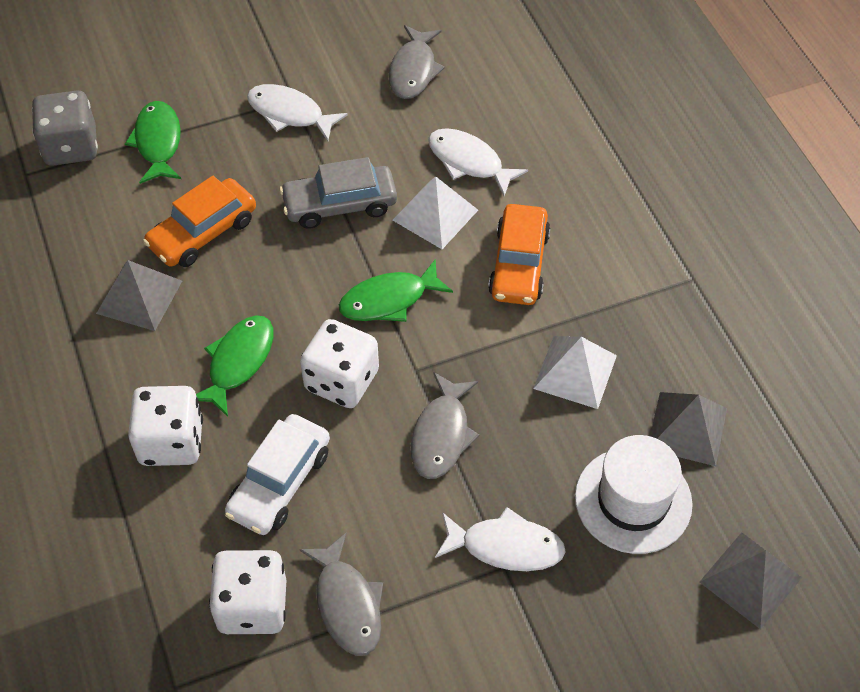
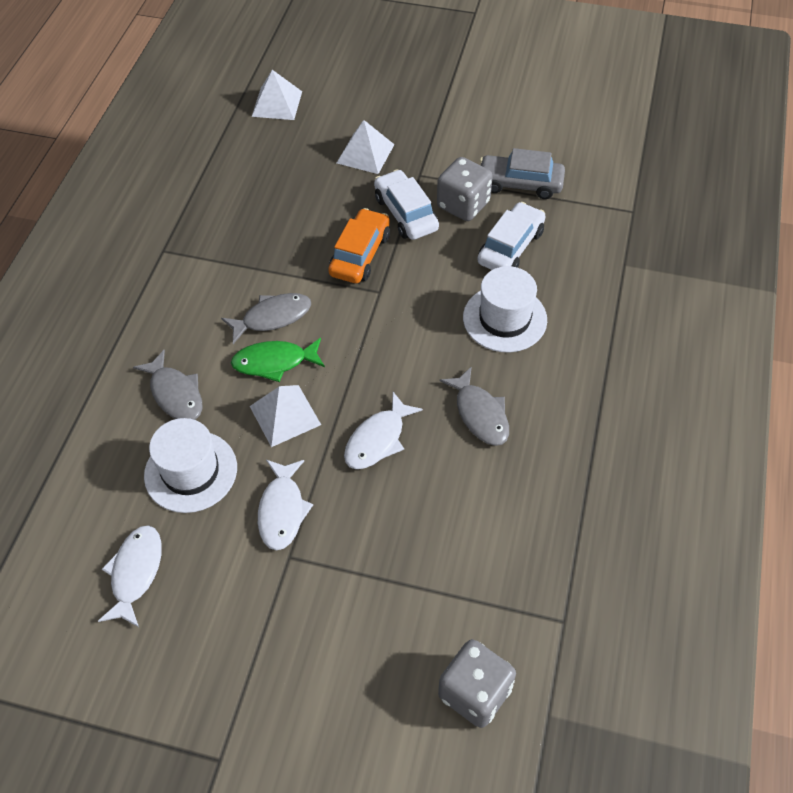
green fish: 3 -> 1
grey dice: 1 -> 2
grey pyramid: 3 -> 0
orange car: 2 -> 1
white car: 1 -> 2
white dice: 3 -> 0
white hat: 1 -> 2
white pyramid: 2 -> 3

